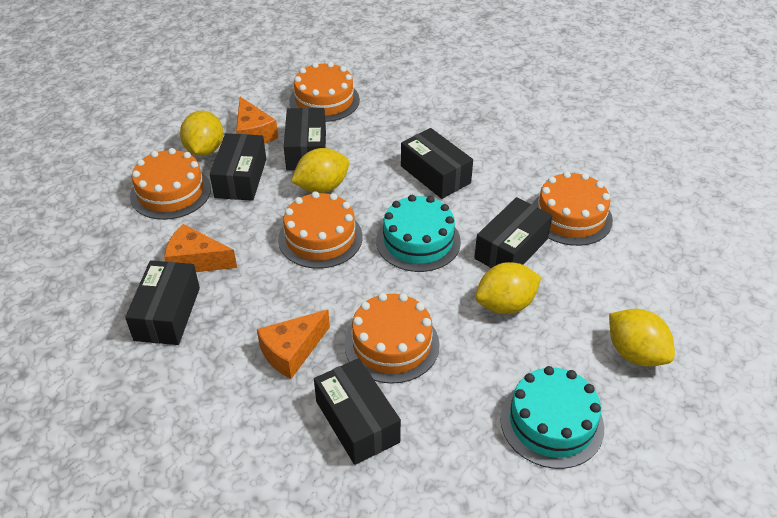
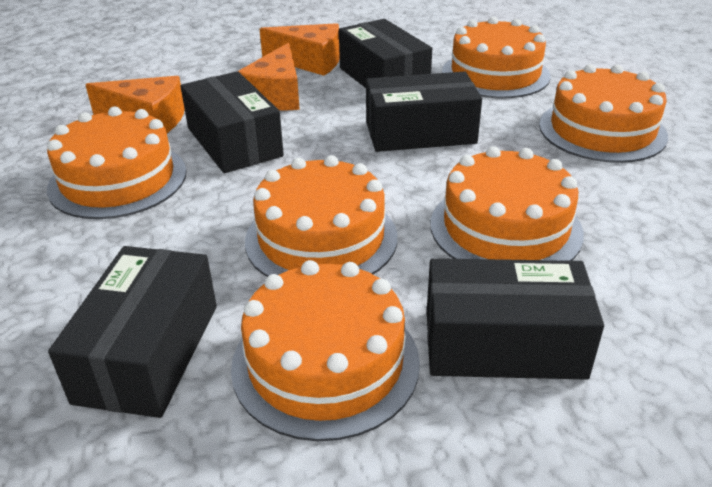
black box: 6 -> 5
orange cake: 5 -> 6
turquoise cake: 2 -> 0
yellow lemon: 4 -> 0

